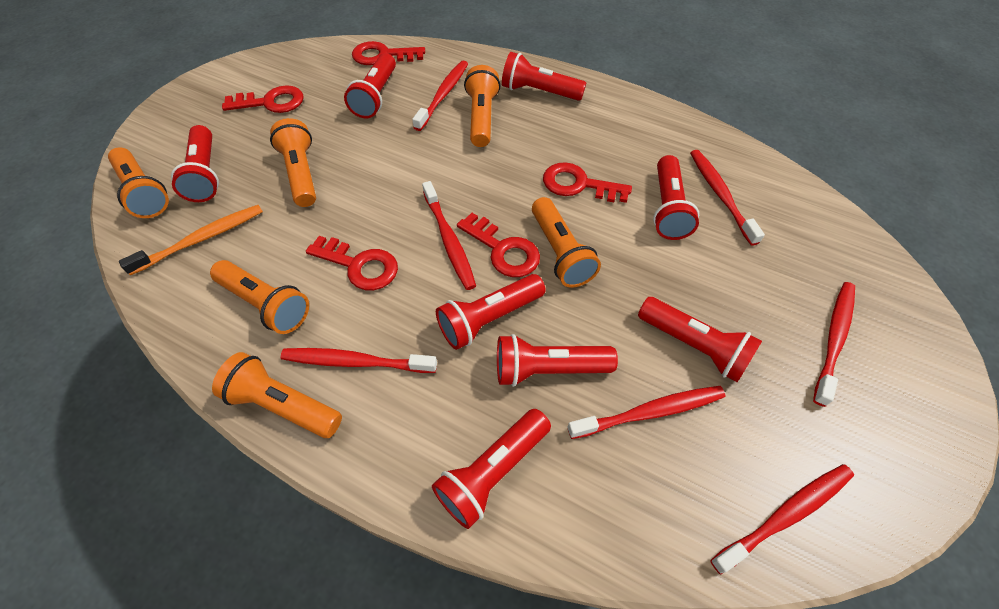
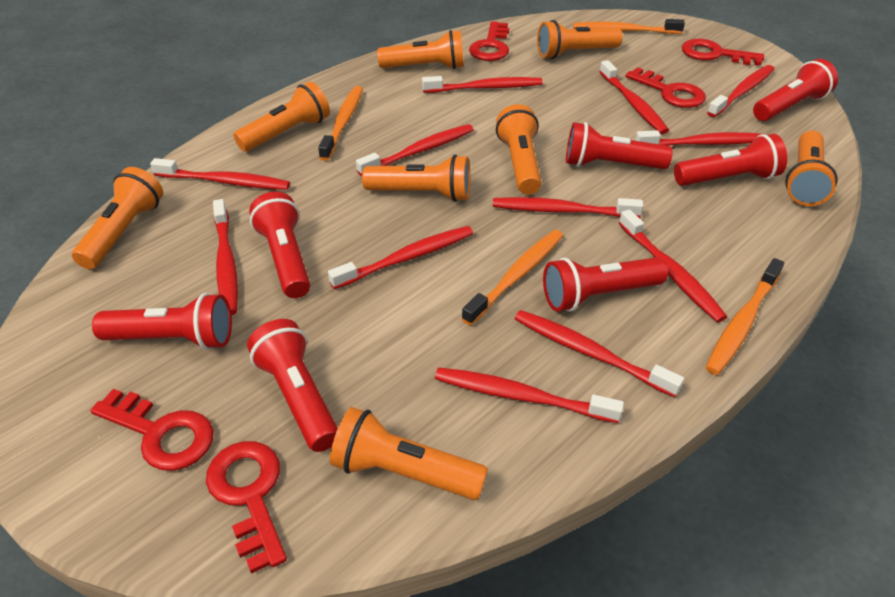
orange flashlight: 6 -> 8
orange toothbrush: 1 -> 4
red flashlight: 8 -> 7
red toothbrush: 7 -> 12

